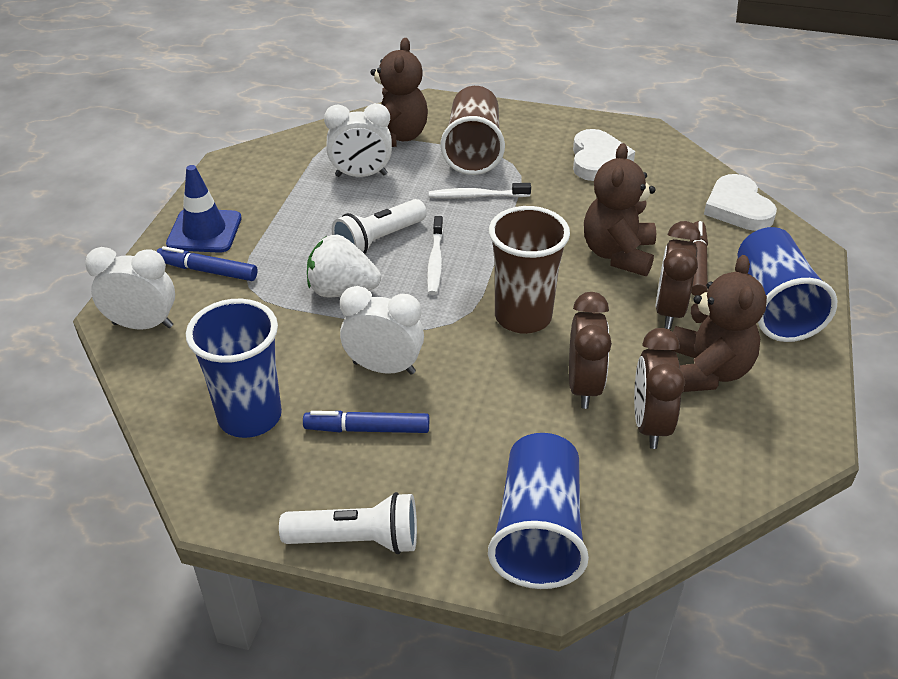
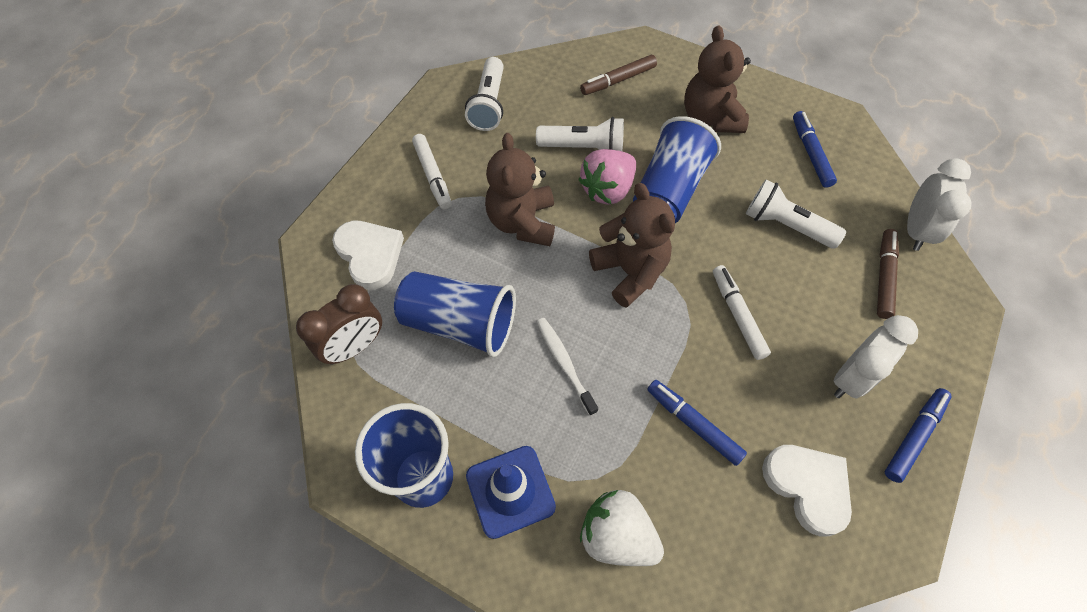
blue marker: 2 -> 3
brown clock: 3 -> 1
brown cup: 2 -> 0
brown marker: 1 -> 2
pink strawberry: 0 -> 1
white clock: 3 -> 2
white flashlight: 2 -> 3
white marker: 0 -> 2
white toothbrush: 2 -> 1

